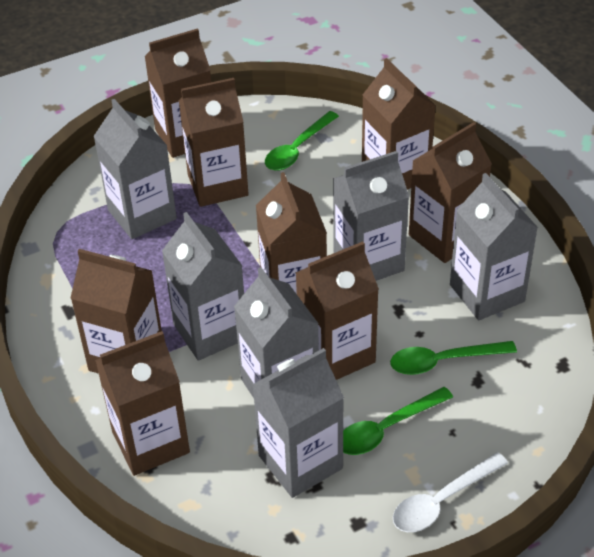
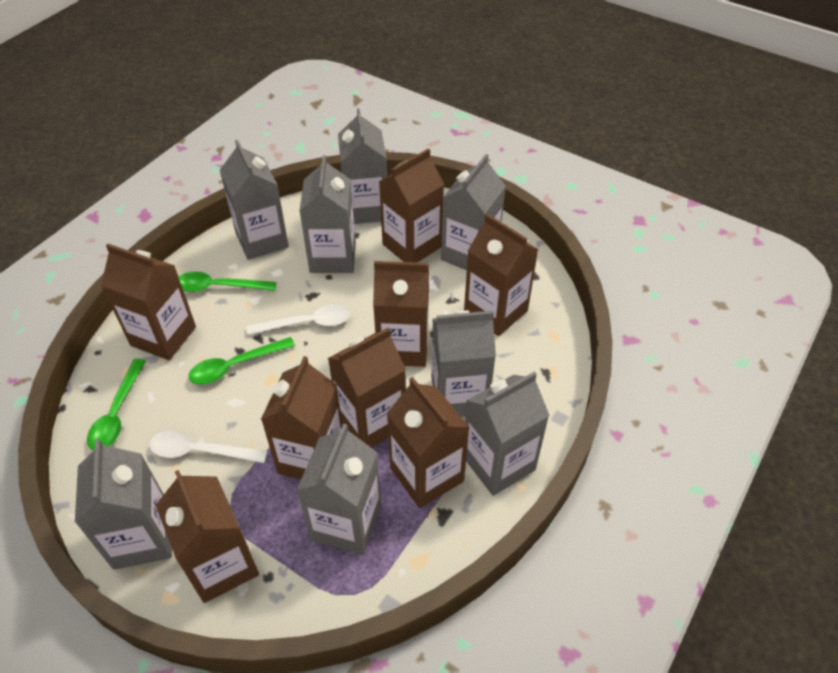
grey carton: 6 -> 8
white spoon: 1 -> 2

